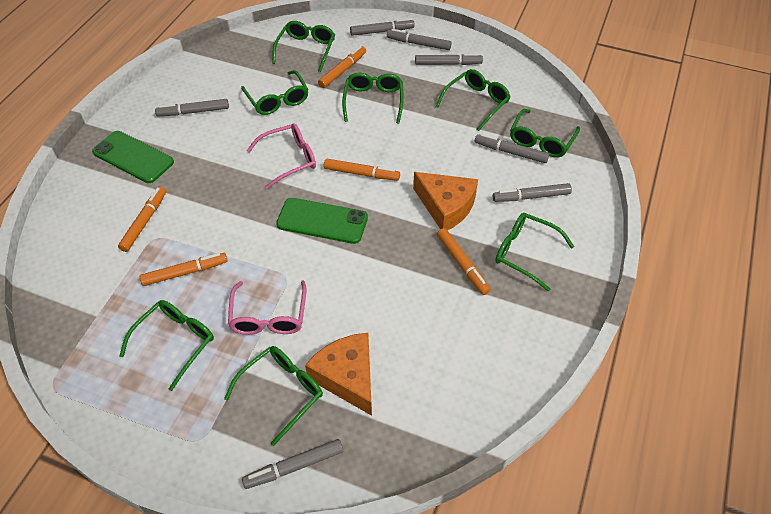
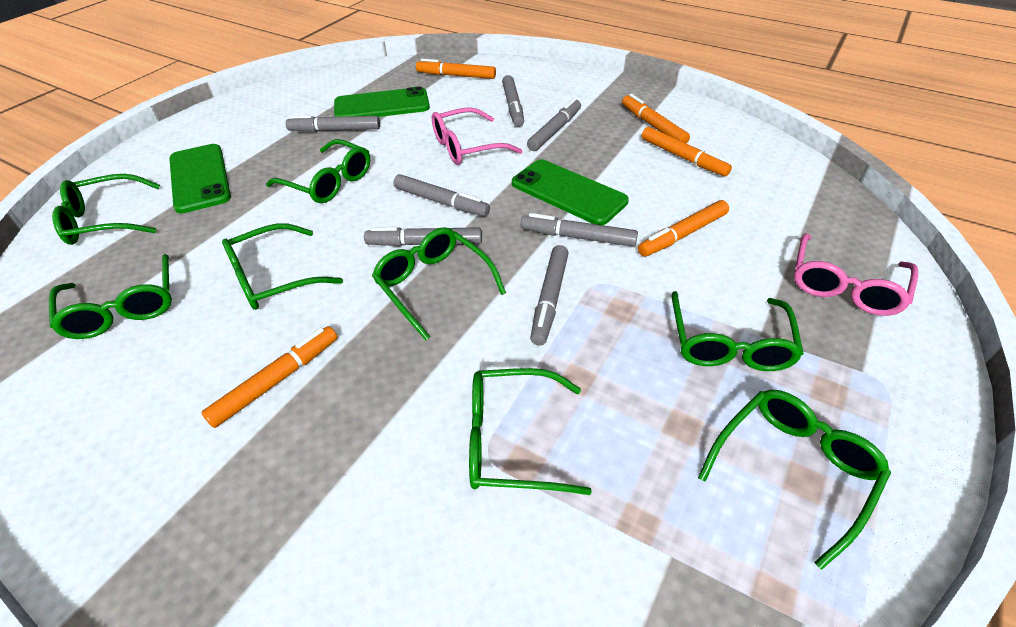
green phone: 2 -> 3
orange cheese: 2 -> 0

